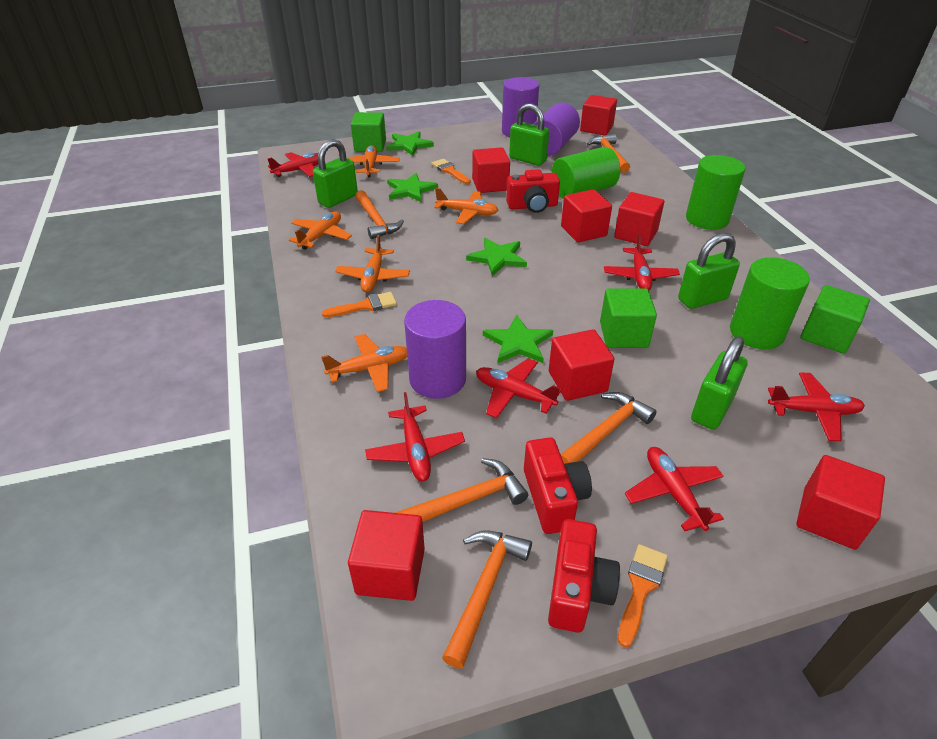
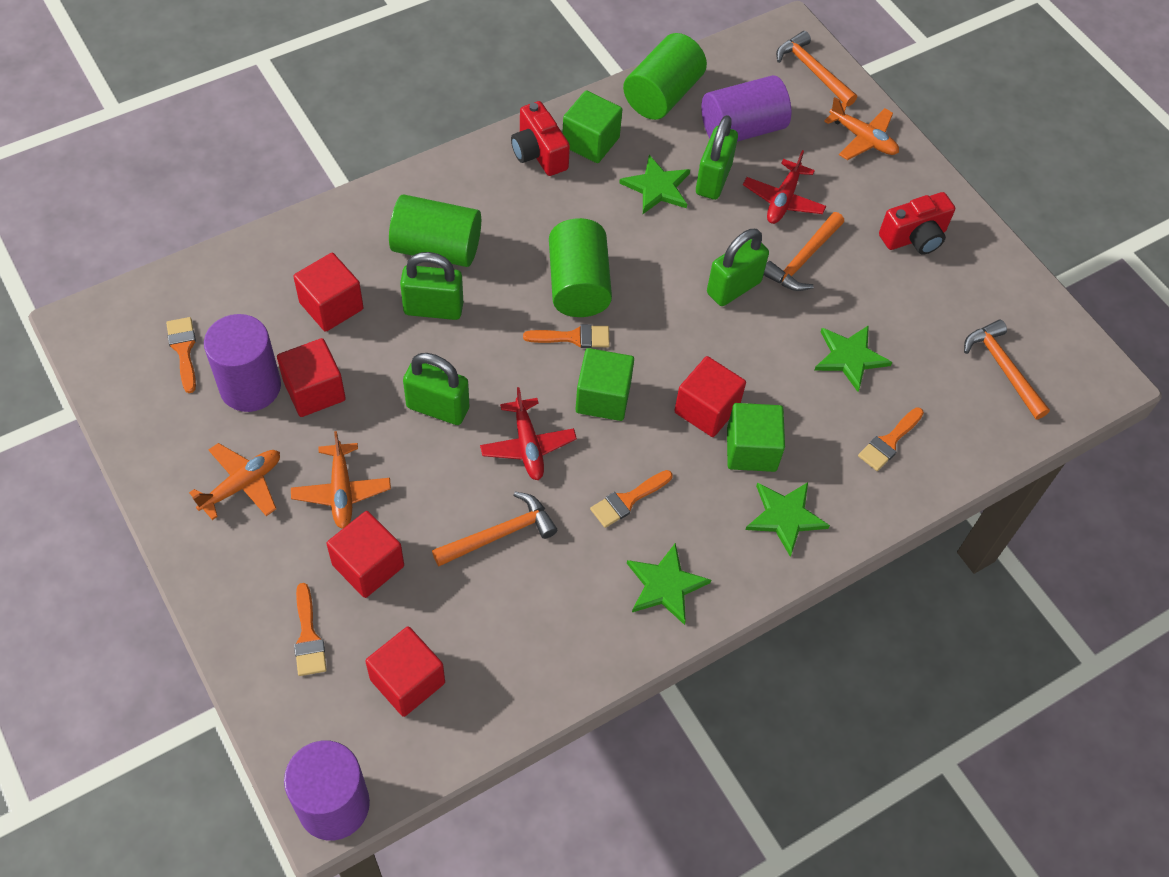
orange brush: 3 -> 5
orange hammer: 5 -> 4
orange plane: 5 -> 3
red camera: 3 -> 2
red cube: 7 -> 5
red plane: 6 -> 2

